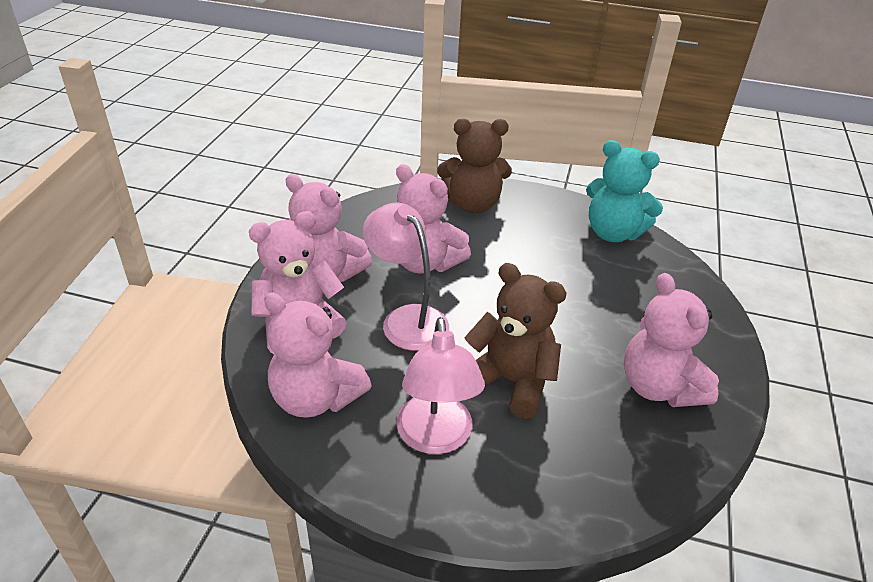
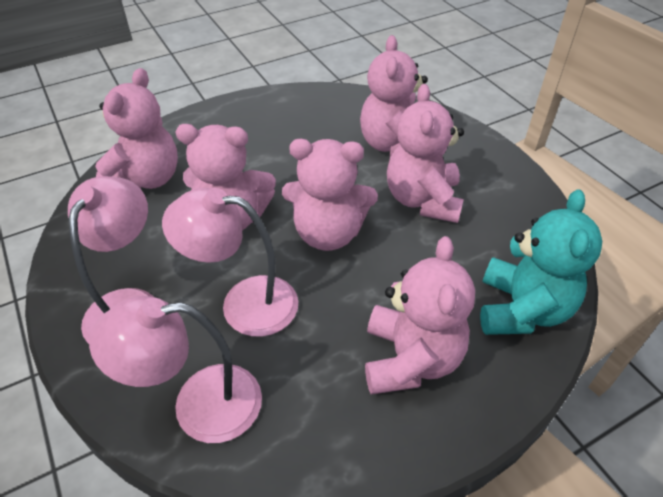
brown teddy bear: 2 -> 0
pink lamp: 2 -> 3
pink teddy bear: 5 -> 6

